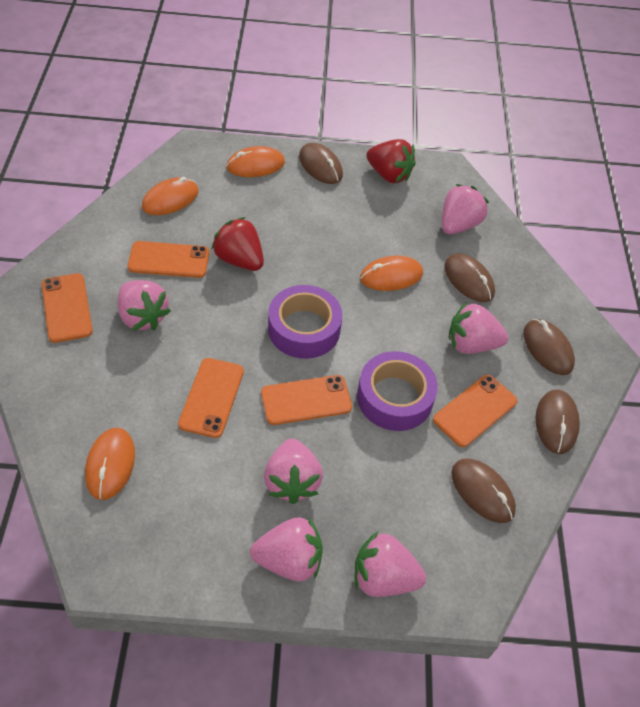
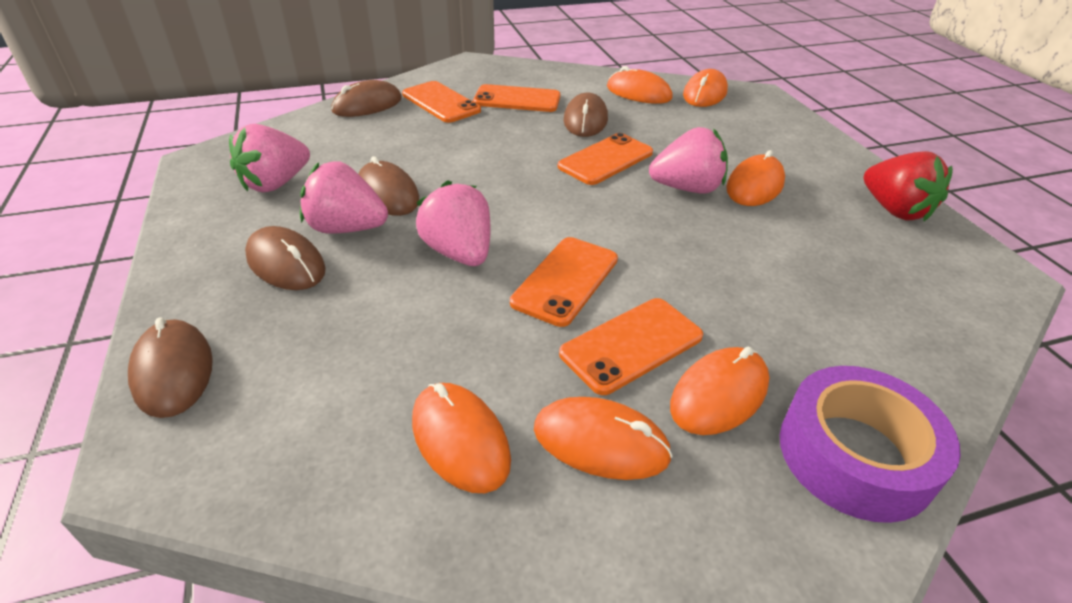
orange mouse: 4 -> 6
pink strawberry: 6 -> 4
purple tape: 2 -> 1
red strawberry: 2 -> 1

